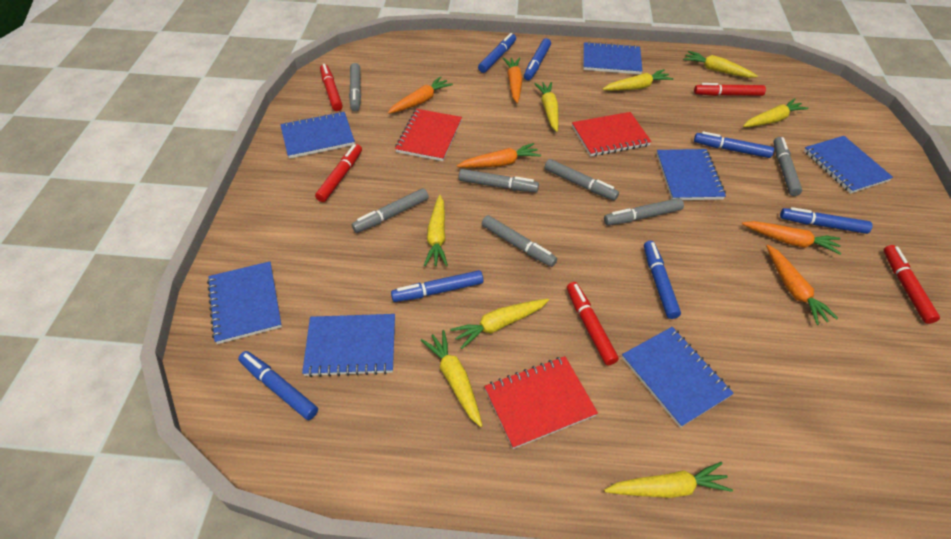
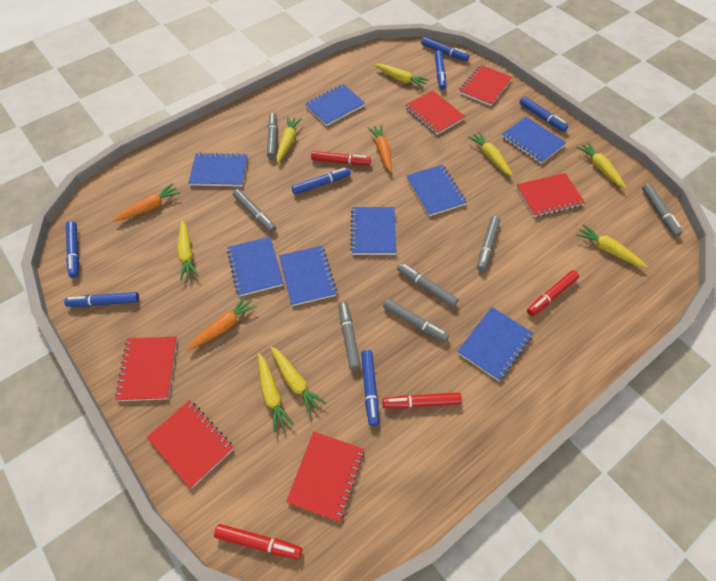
blue notebook: 7 -> 8
orange carrot: 5 -> 3
red marker: 5 -> 4
red notebook: 3 -> 6

